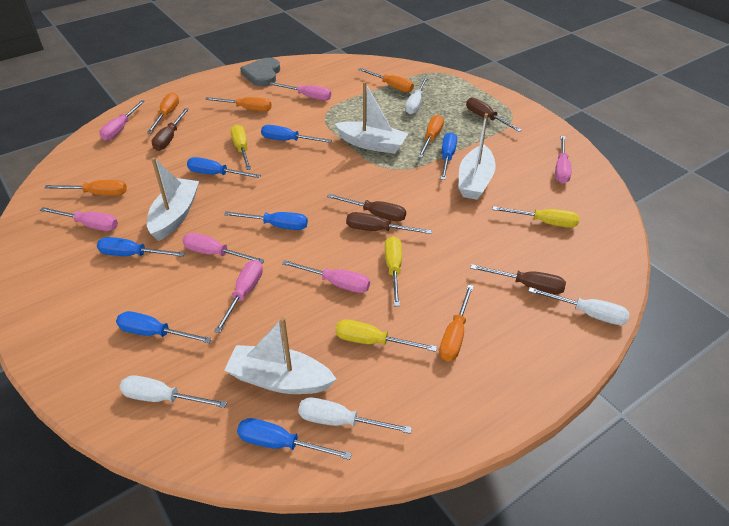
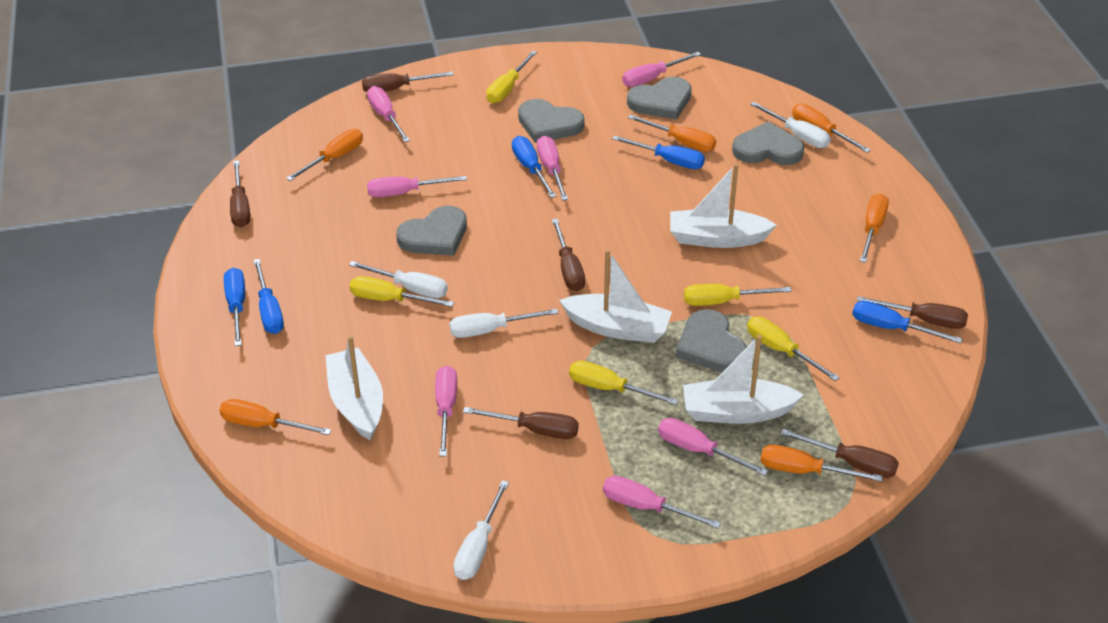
blue screwdriver: 7 -> 5
brown screwdriver: 5 -> 6
grey heart: 1 -> 5
yellow screwdriver: 4 -> 5

